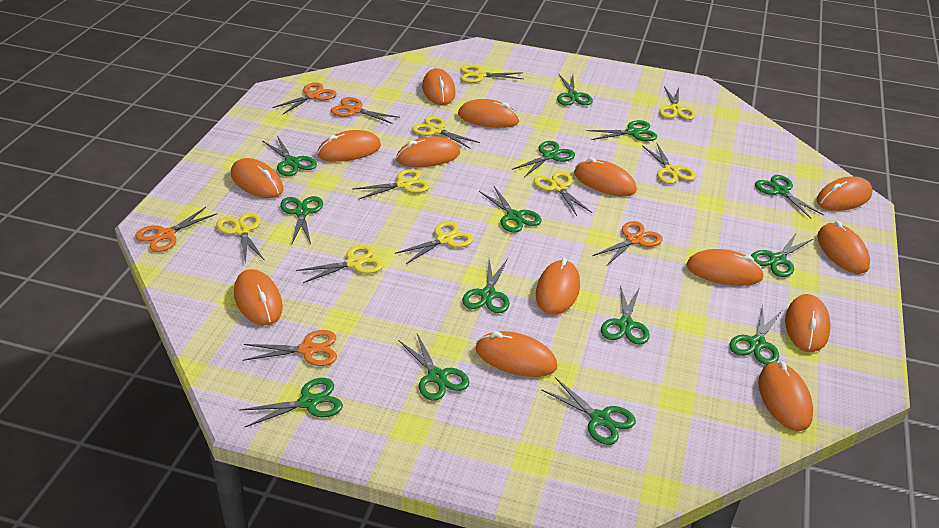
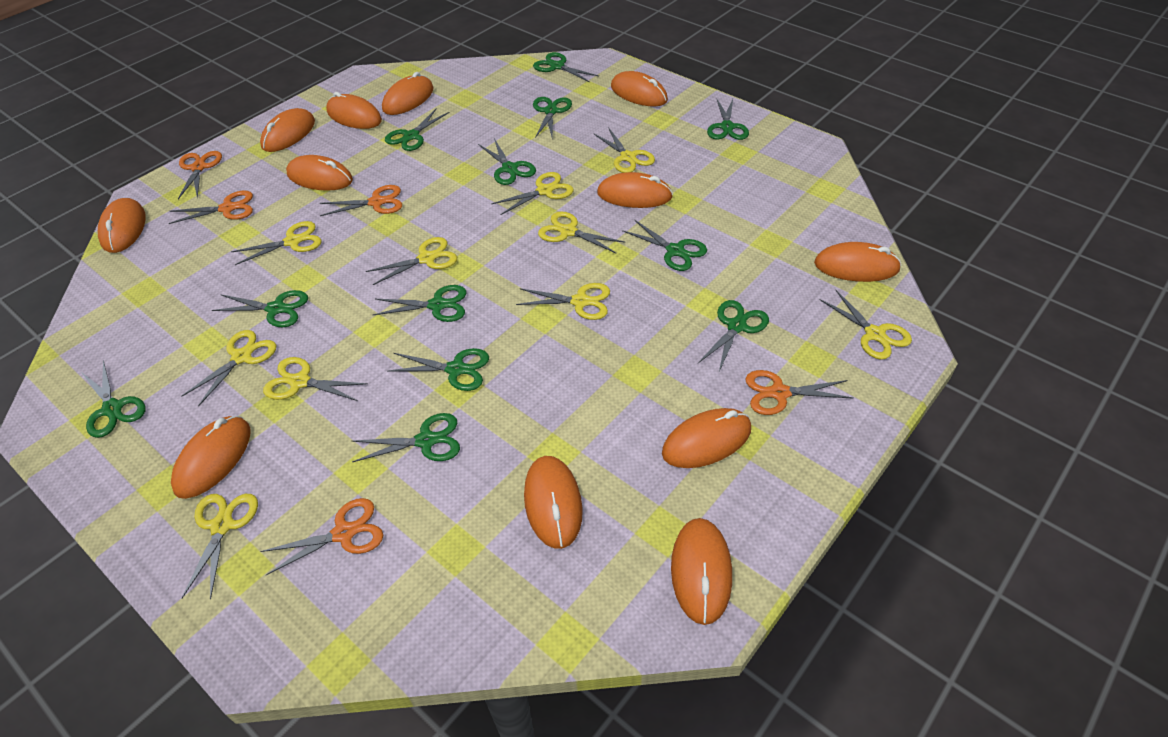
green scissors: 14 -> 12
orange mouse: 14 -> 12
yellow scissors: 9 -> 10

